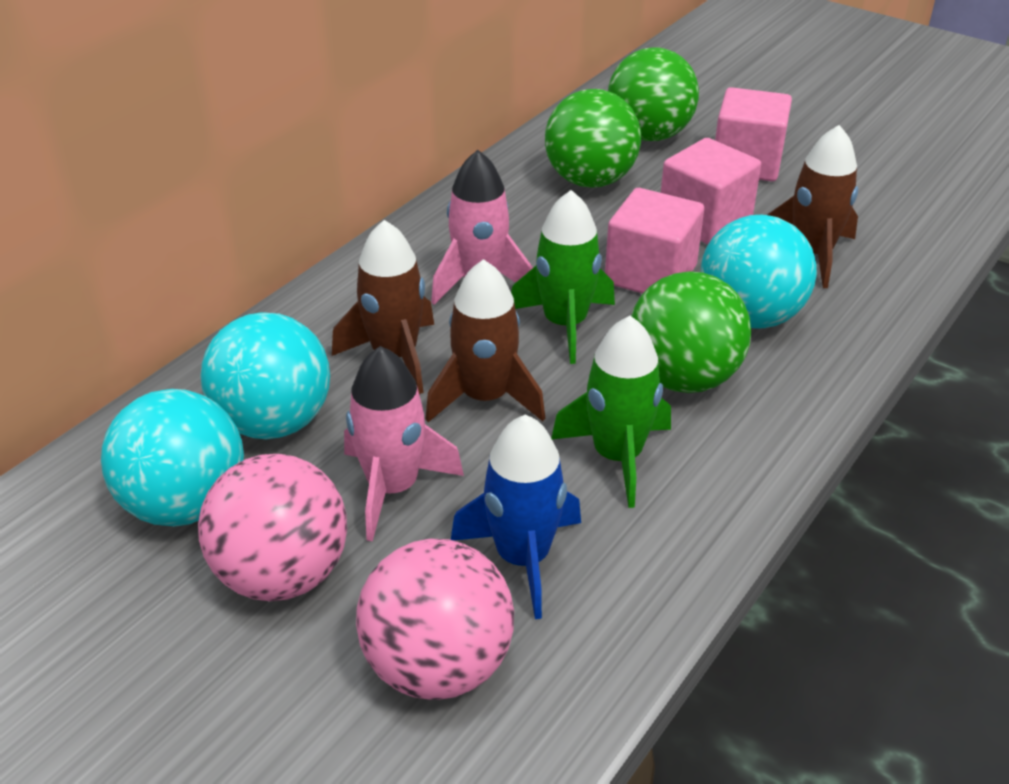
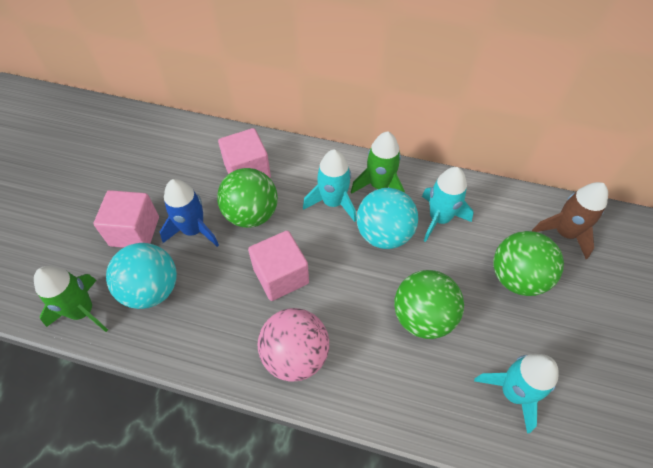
brown rocket: 3 -> 1
pink ball: 2 -> 1
pink rocket: 2 -> 0
turquoise ball: 3 -> 2
turquoise rocket: 0 -> 3

